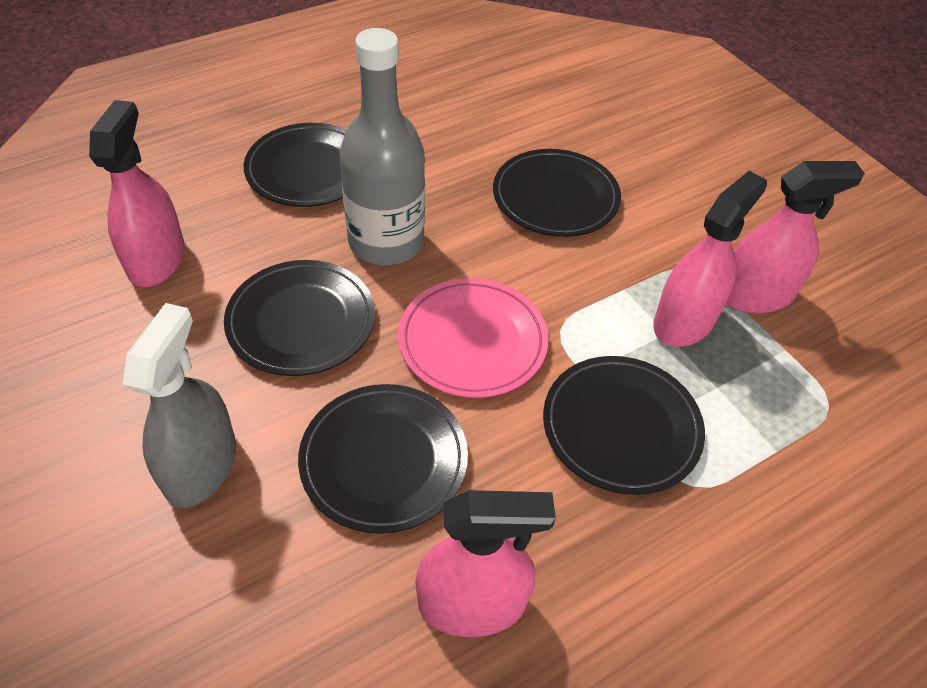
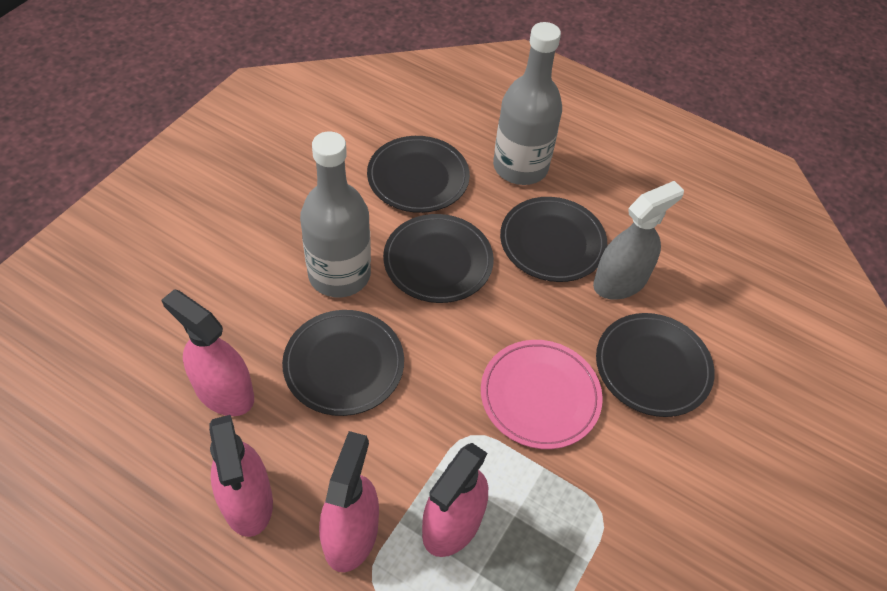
grey bottle: 1 -> 2

